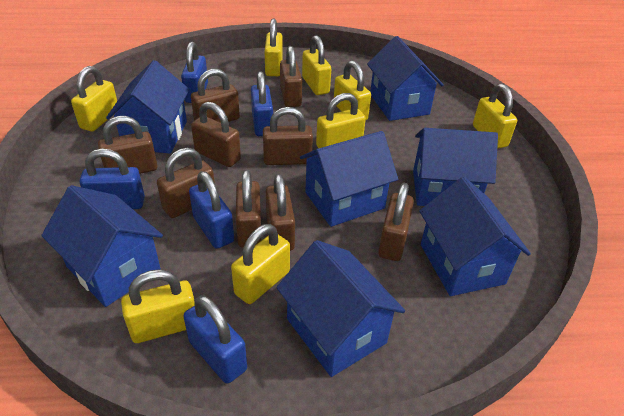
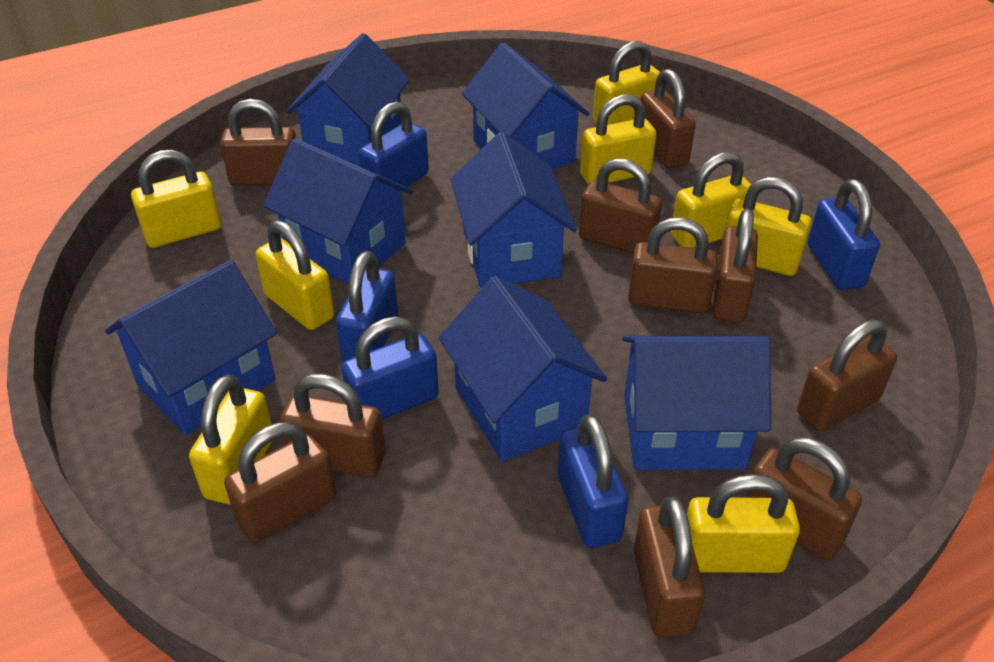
brown padlock: 9 -> 10

